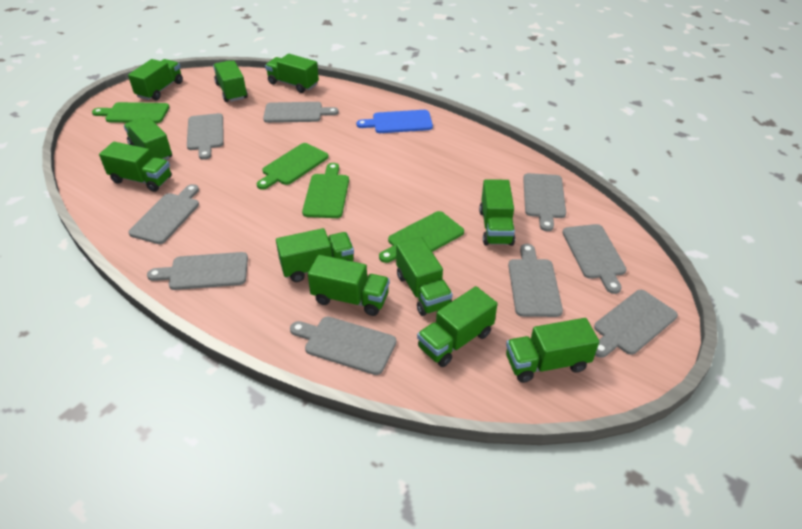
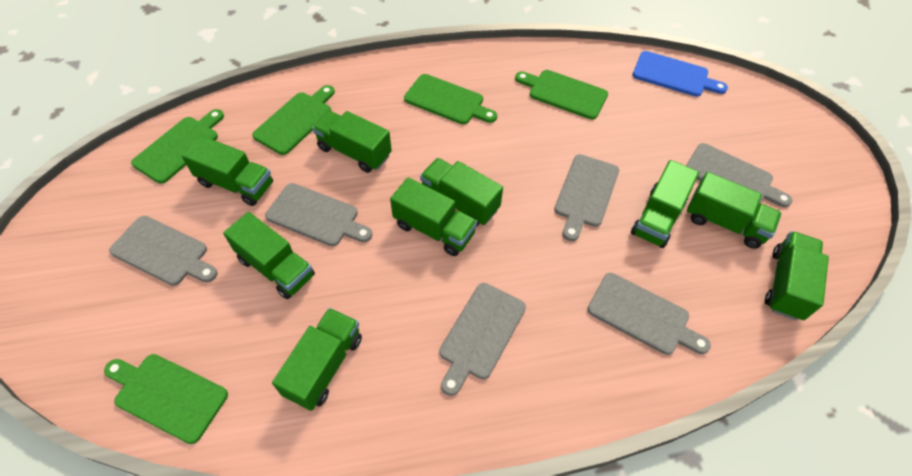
green cutting board: 4 -> 5
green truck: 11 -> 9
grey cutting board: 9 -> 6

